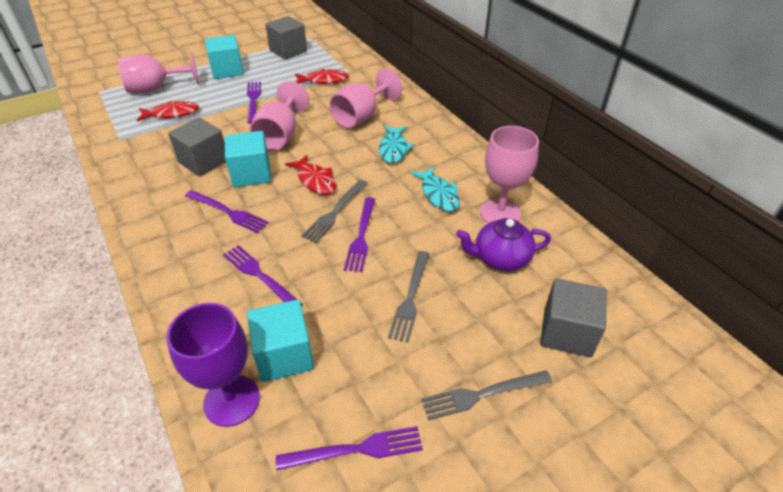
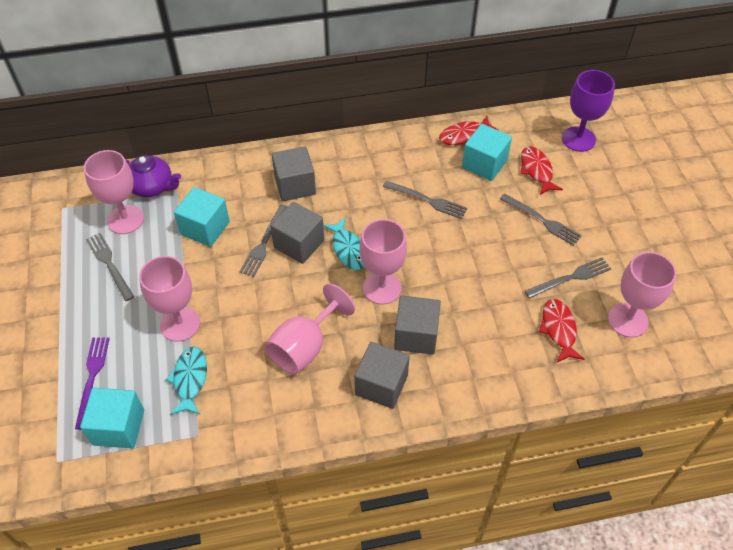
grey cube: 3 -> 4
grey fork: 3 -> 5
pink goblet: 4 -> 5
purple fork: 5 -> 1

